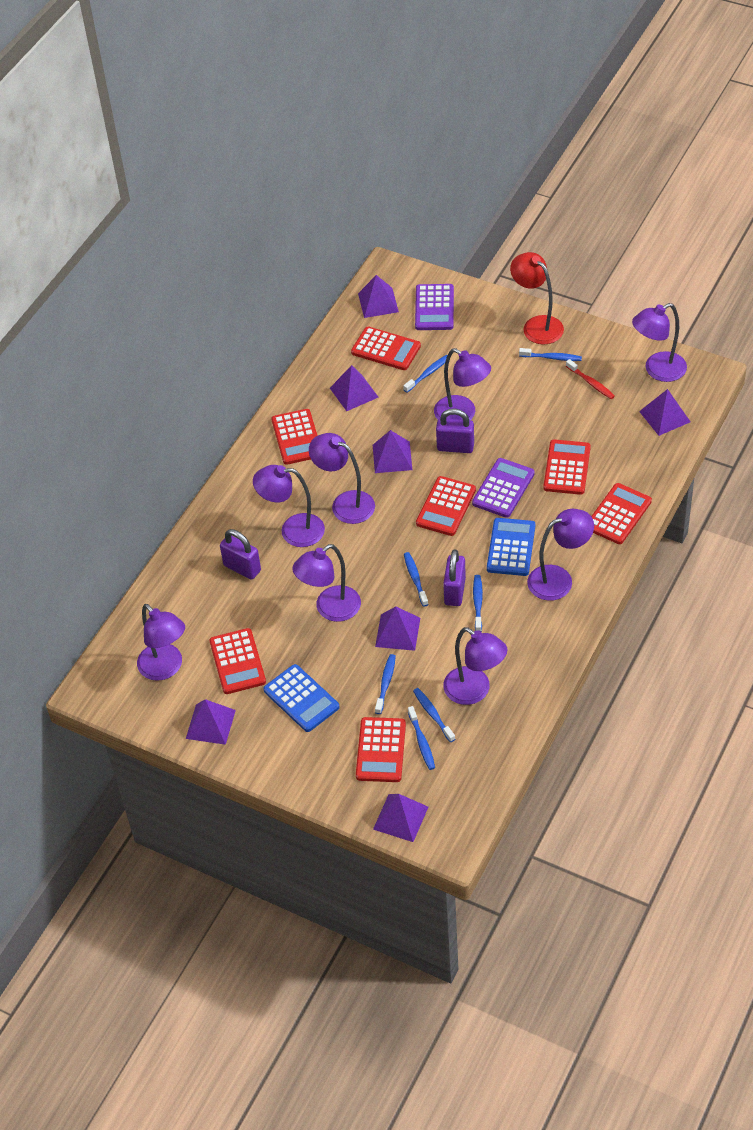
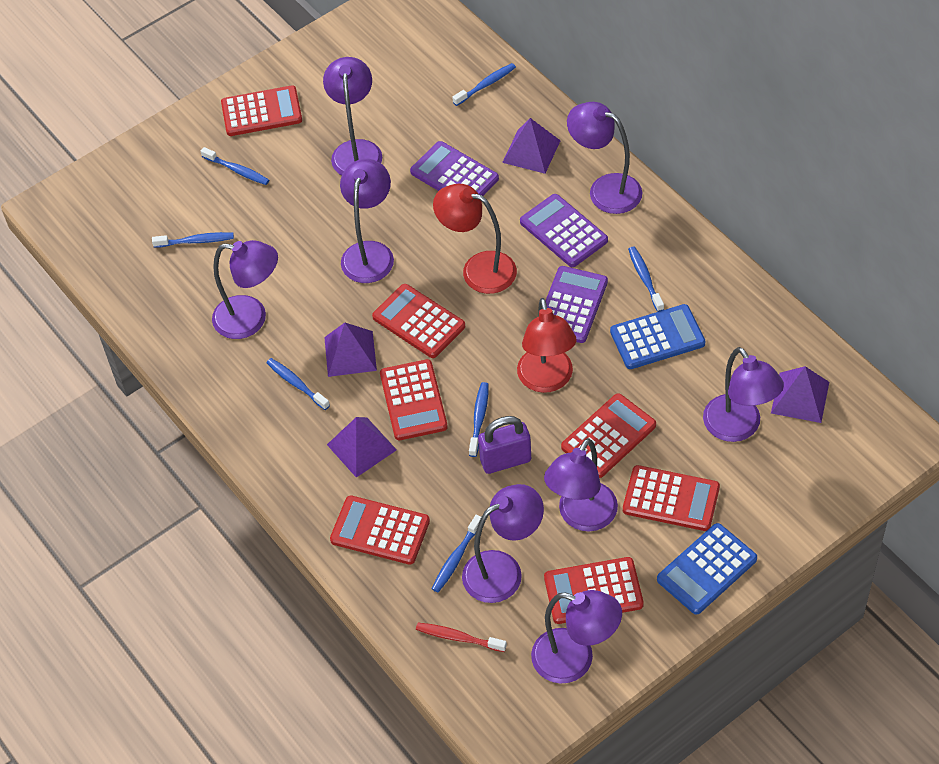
purple calculator: 2 -> 3
purple padlock: 3 -> 1
purple pyramid: 7 -> 4
red lamp: 1 -> 2

